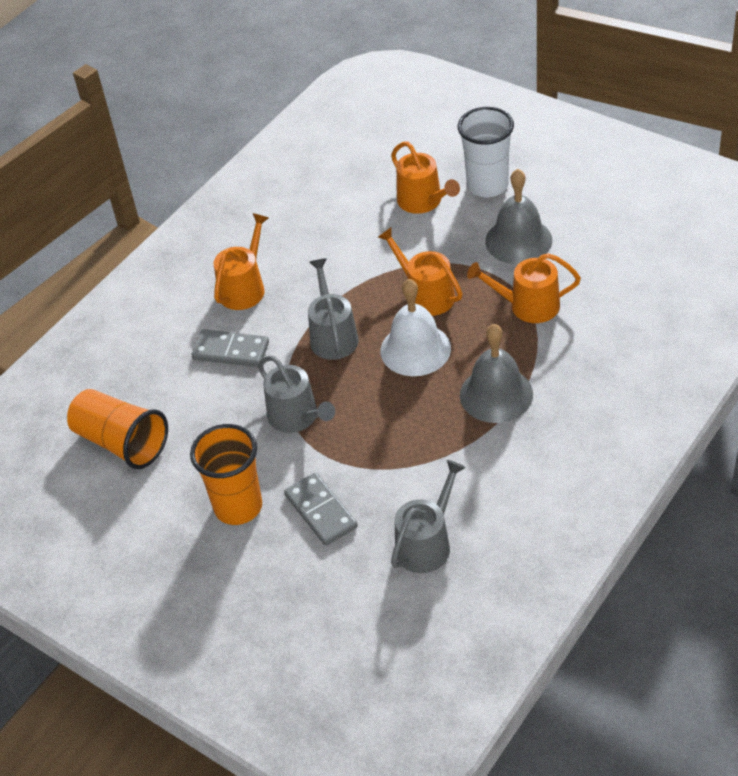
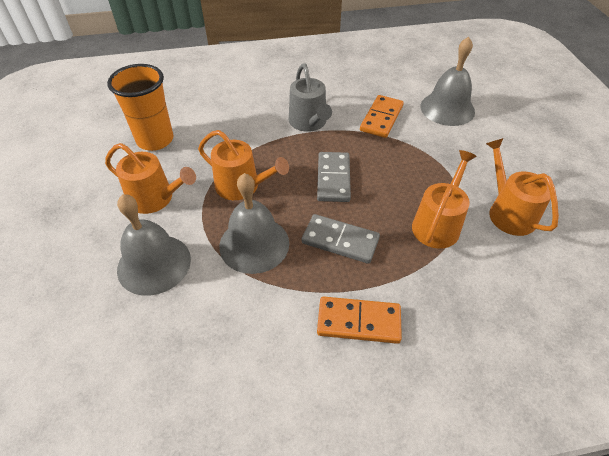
grey bell: 2 -> 3
grey watering can: 3 -> 1
orange cup: 2 -> 1
orange domino: 0 -> 2
white bell: 1 -> 0
white cup: 1 -> 0

